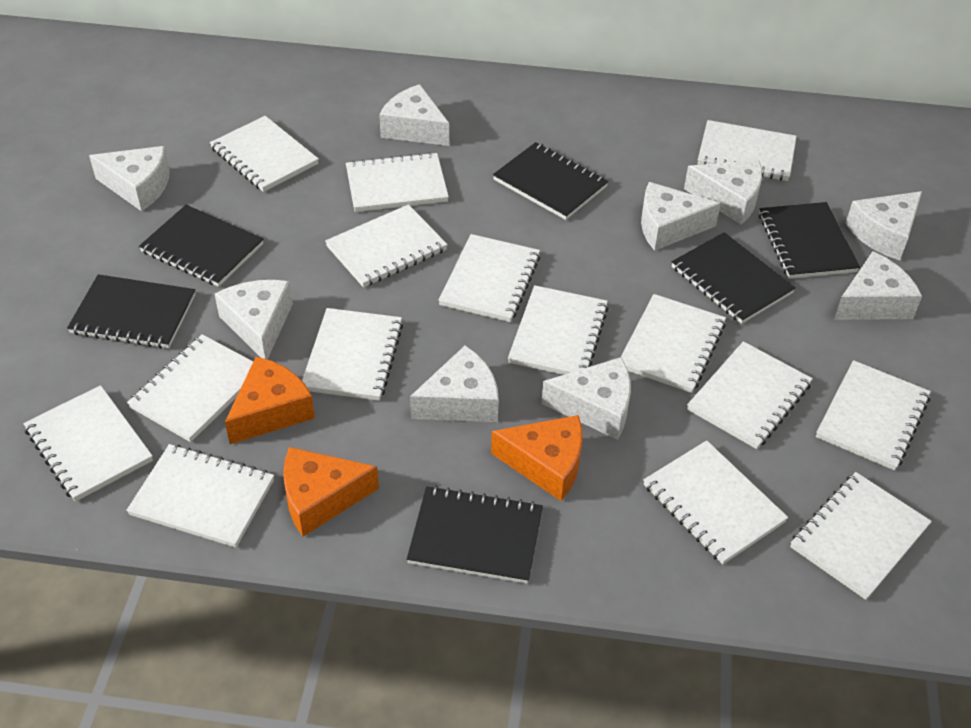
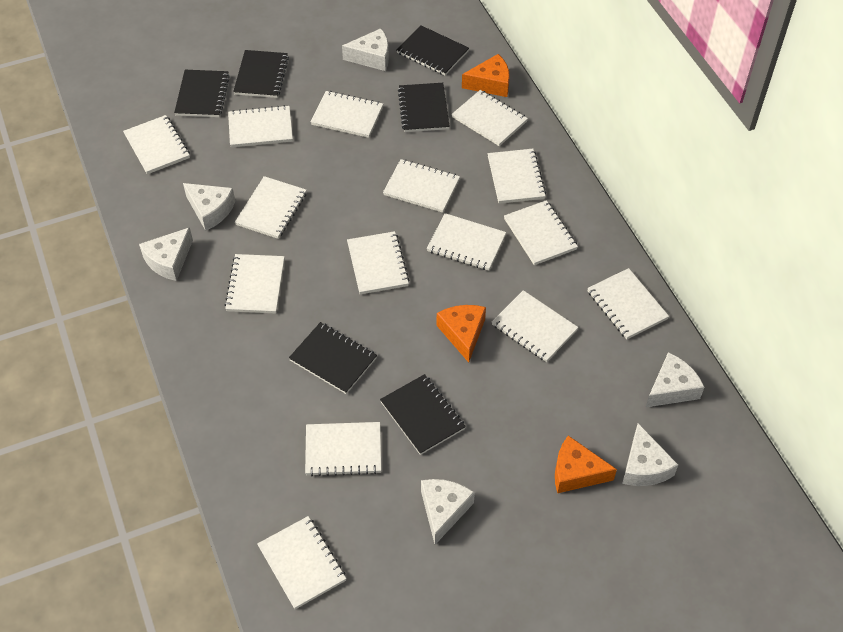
white cheese: 9 -> 6

